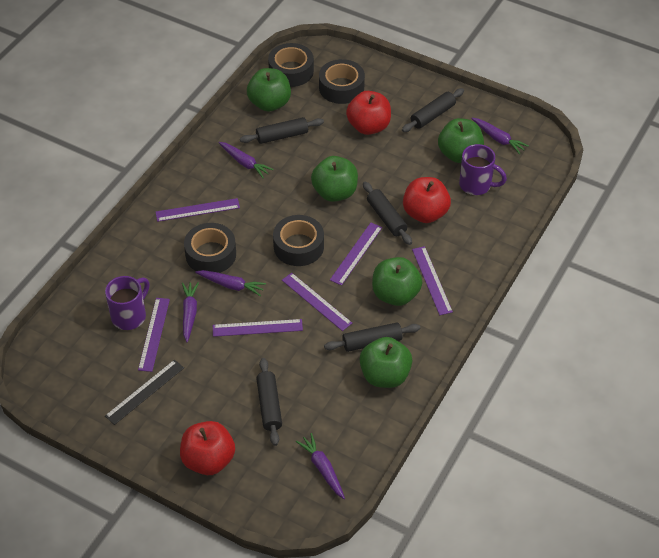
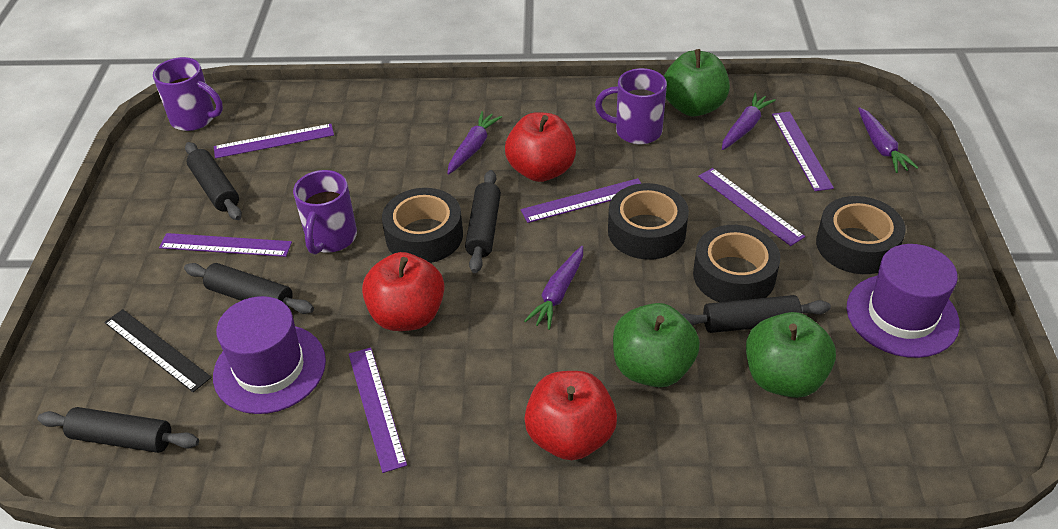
green apple: 5 -> 3
purple carrot: 5 -> 4
purple hat: 0 -> 2
purple mug: 2 -> 3

